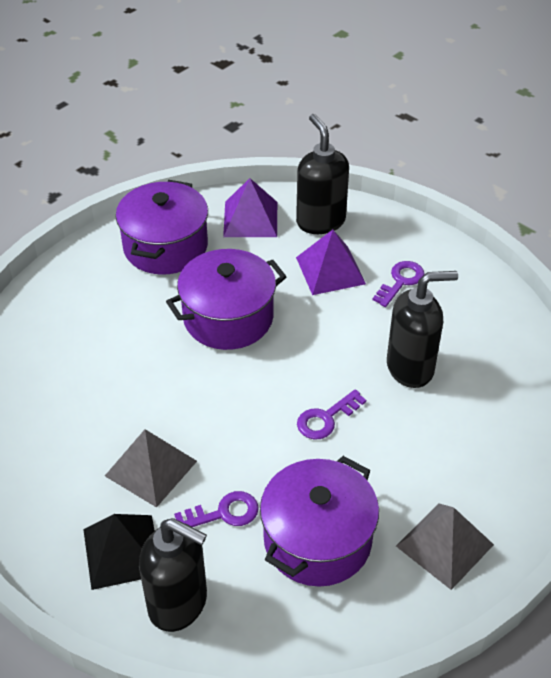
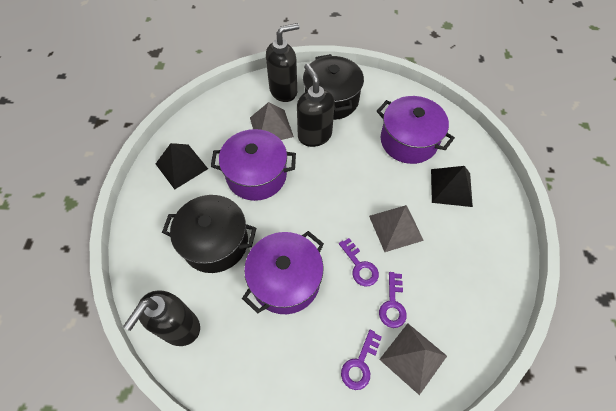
black pot: 0 -> 2
black pyramid: 1 -> 2
grey pyramid: 2 -> 3
purple pyramid: 2 -> 0

